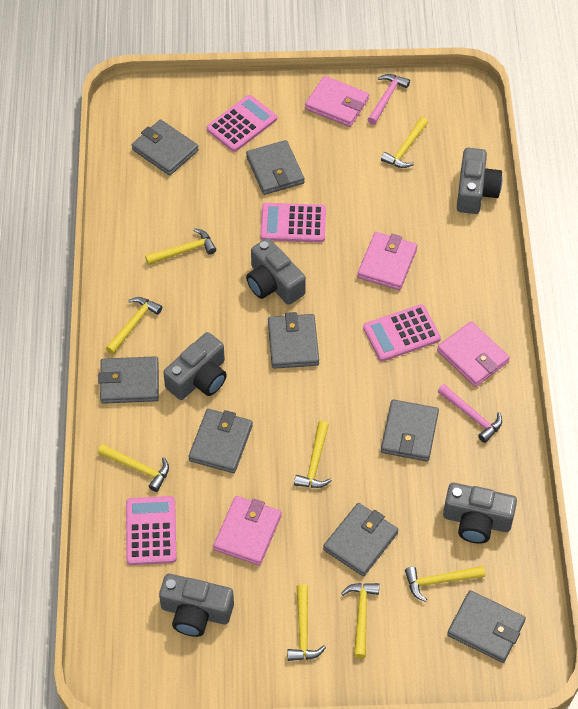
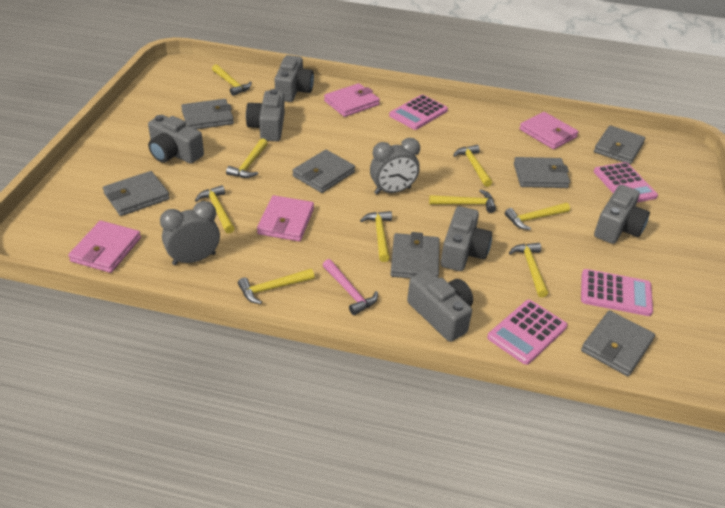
grey camera: 5 -> 6
grey clock: 0 -> 2
grey wallet: 8 -> 7
pink hammer: 2 -> 1
yellow hammer: 8 -> 9

